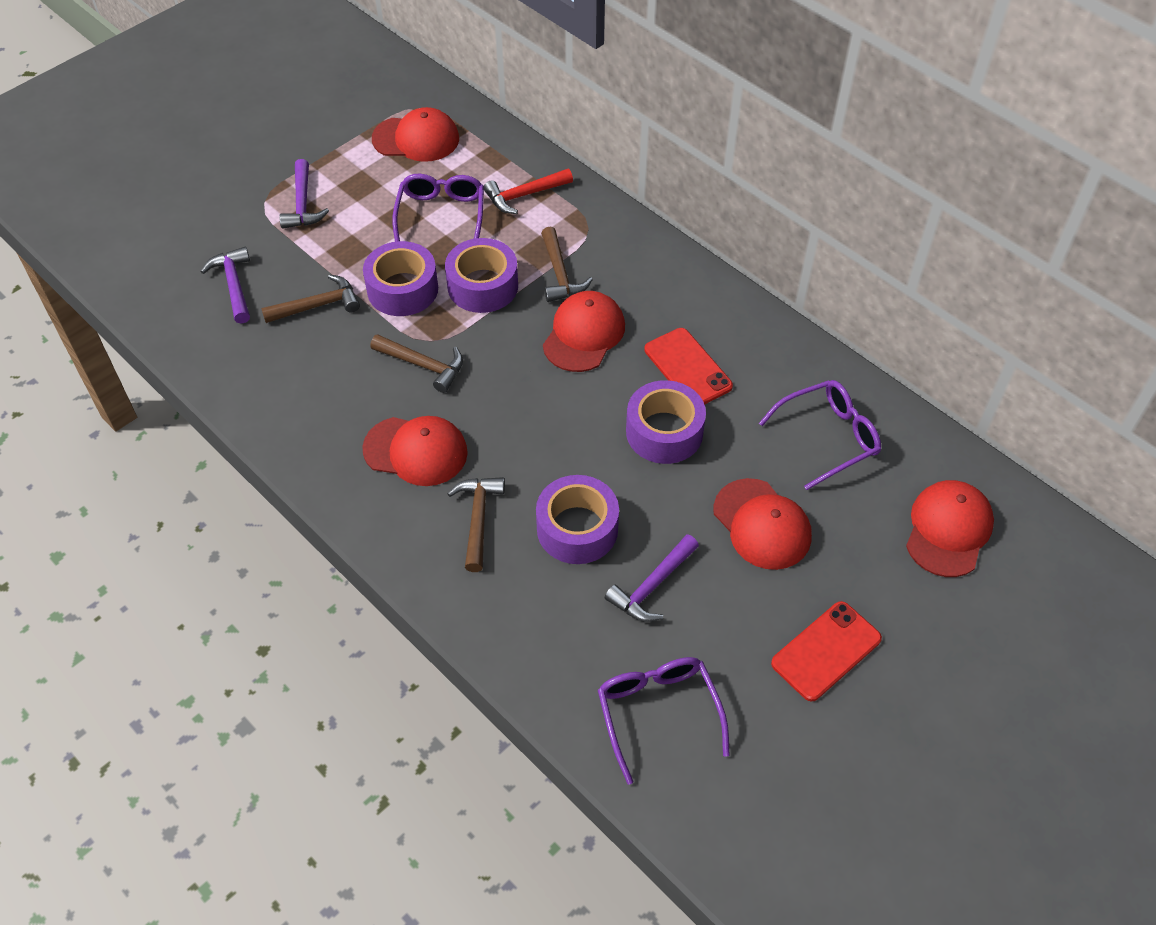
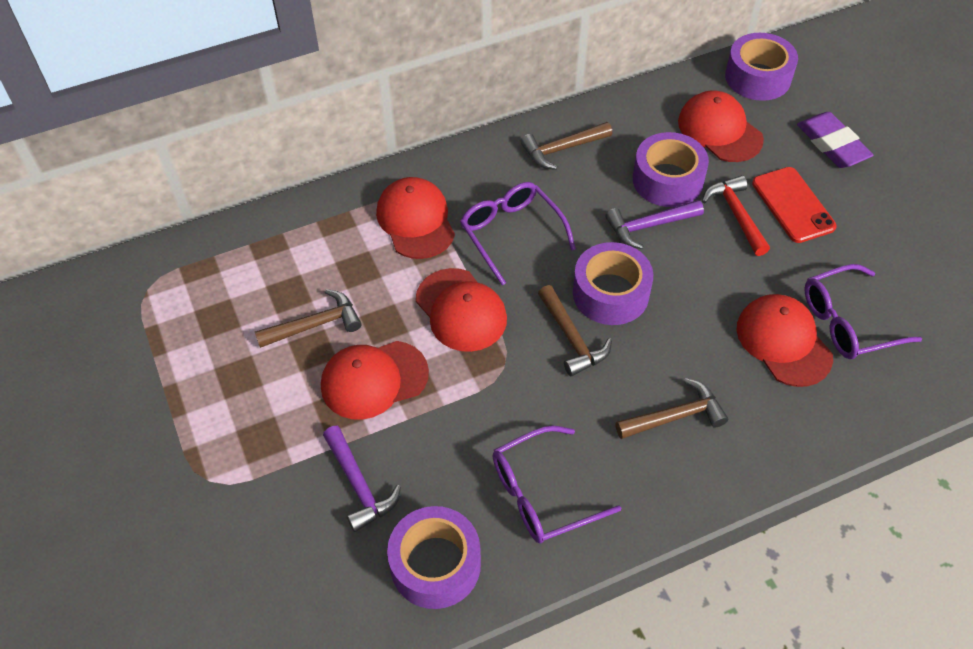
purple eraser: 0 -> 1
purple hammer: 3 -> 2
red phone: 2 -> 1

